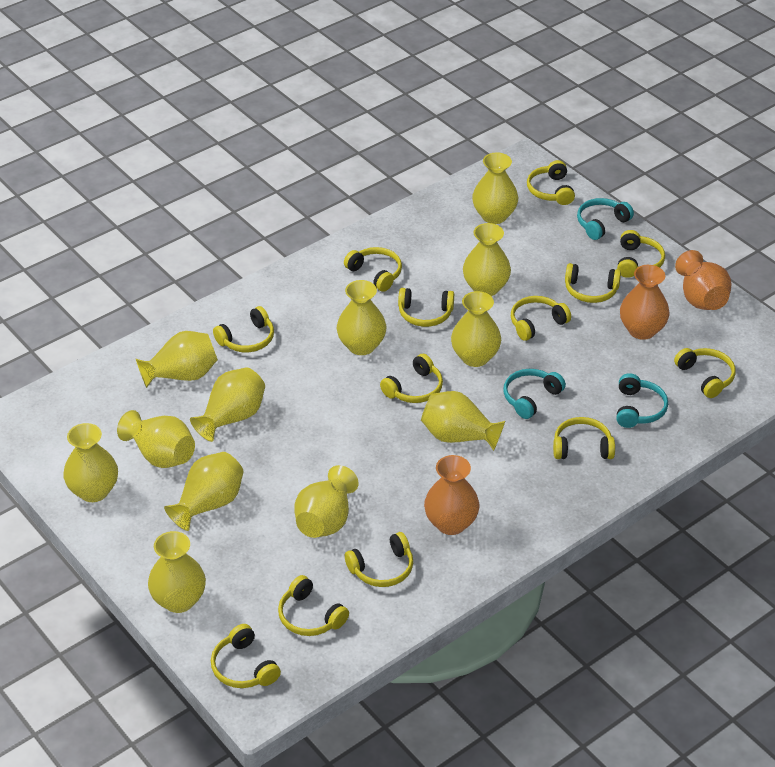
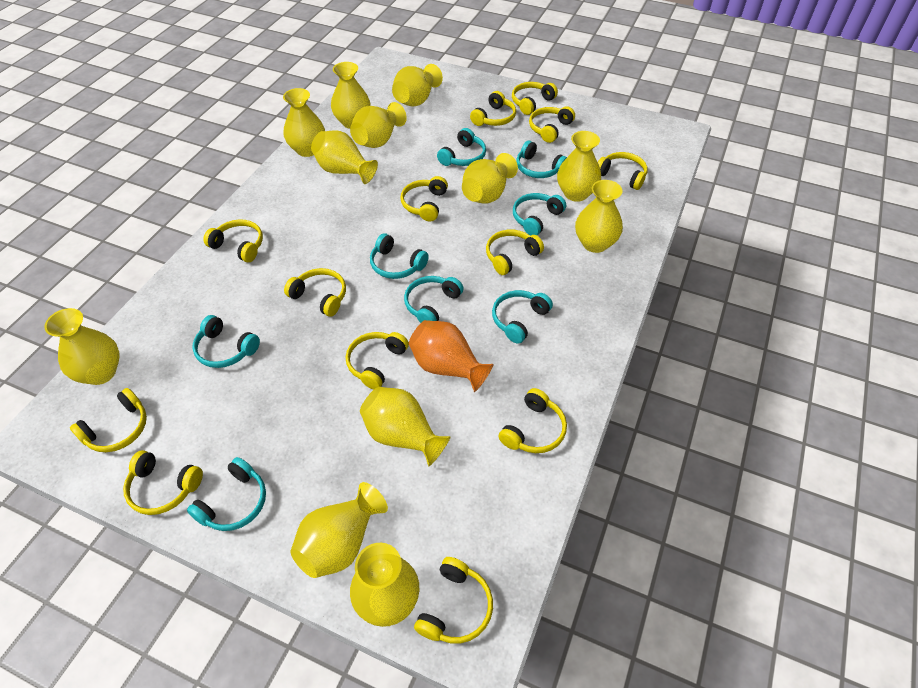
orange vase: 3 -> 1
turquoise headphones: 3 -> 8

